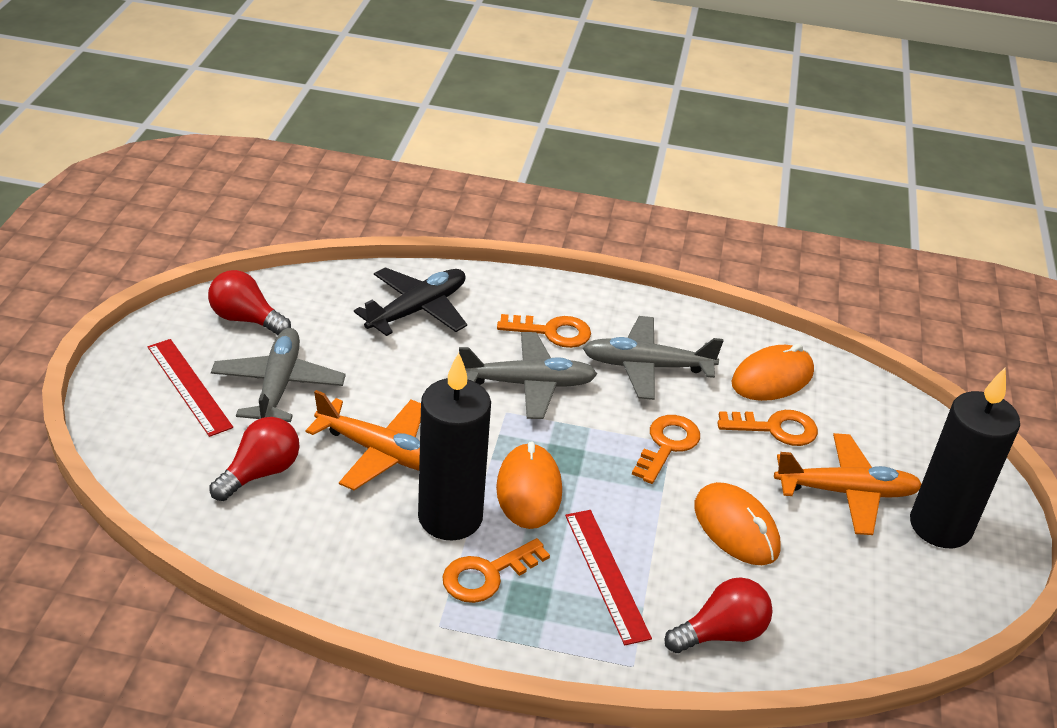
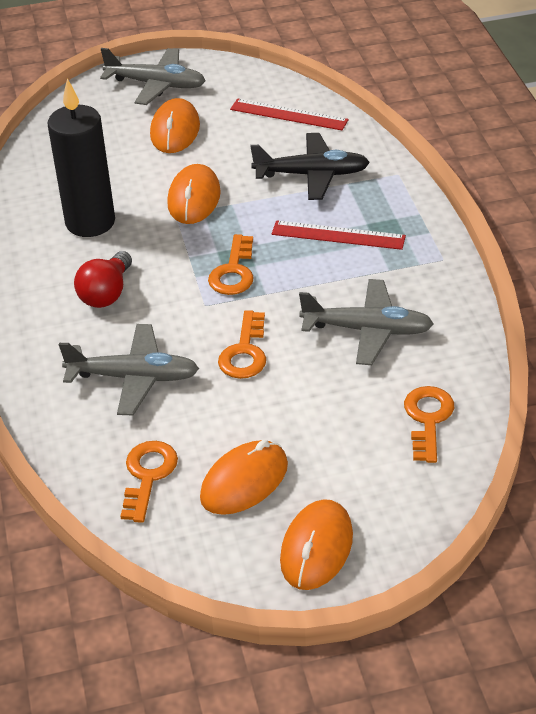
black candle: 2 -> 1
orange mouse: 3 -> 4
orange plane: 2 -> 0
red light bulb: 3 -> 1

